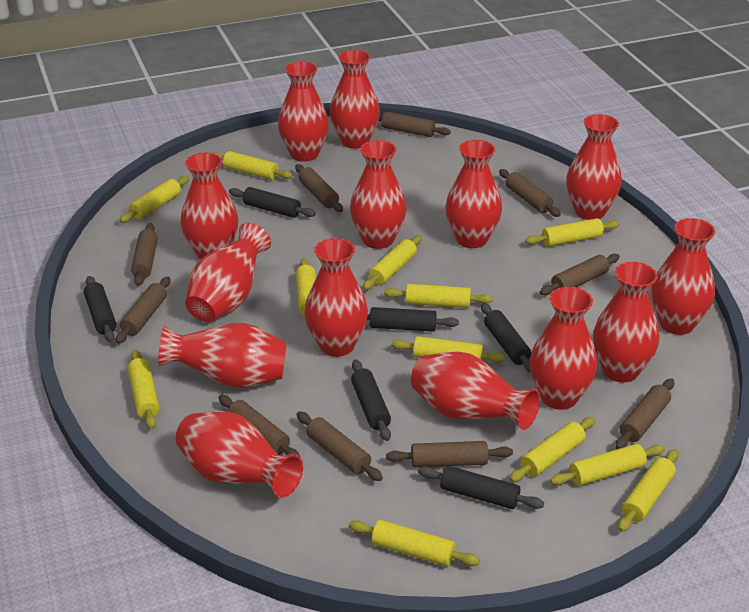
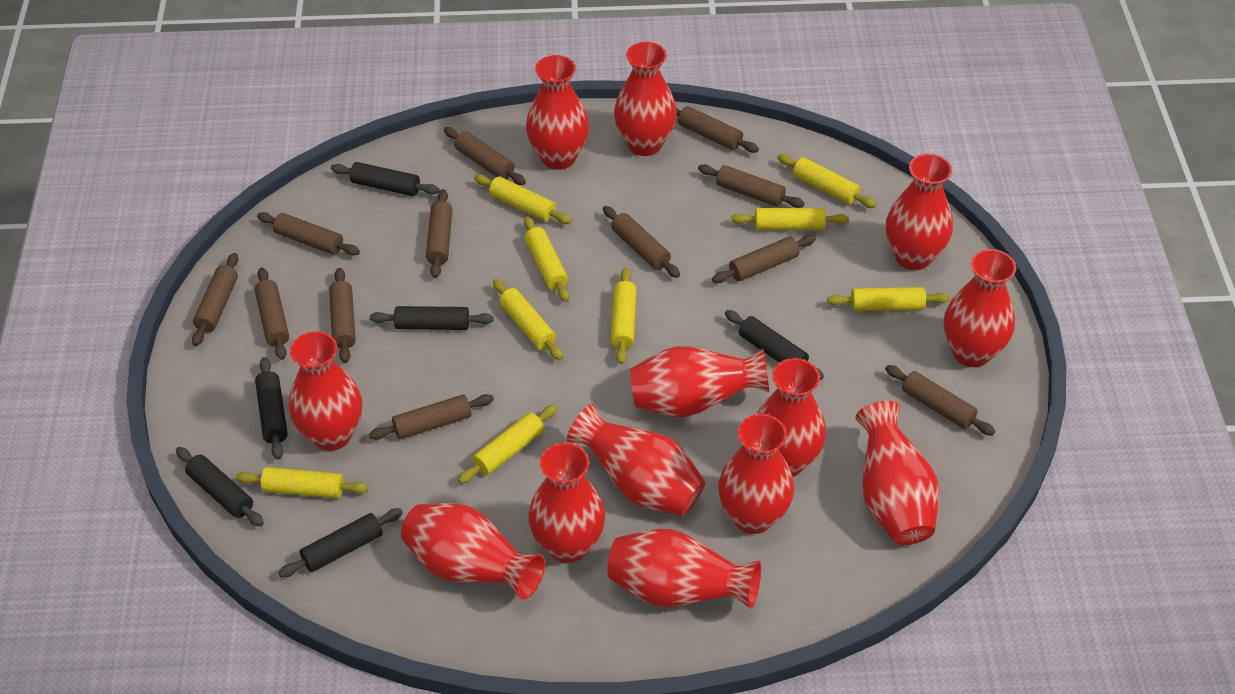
brown rolling pin: 10 -> 12
red vase: 14 -> 13
yellow rolling pin: 12 -> 9

